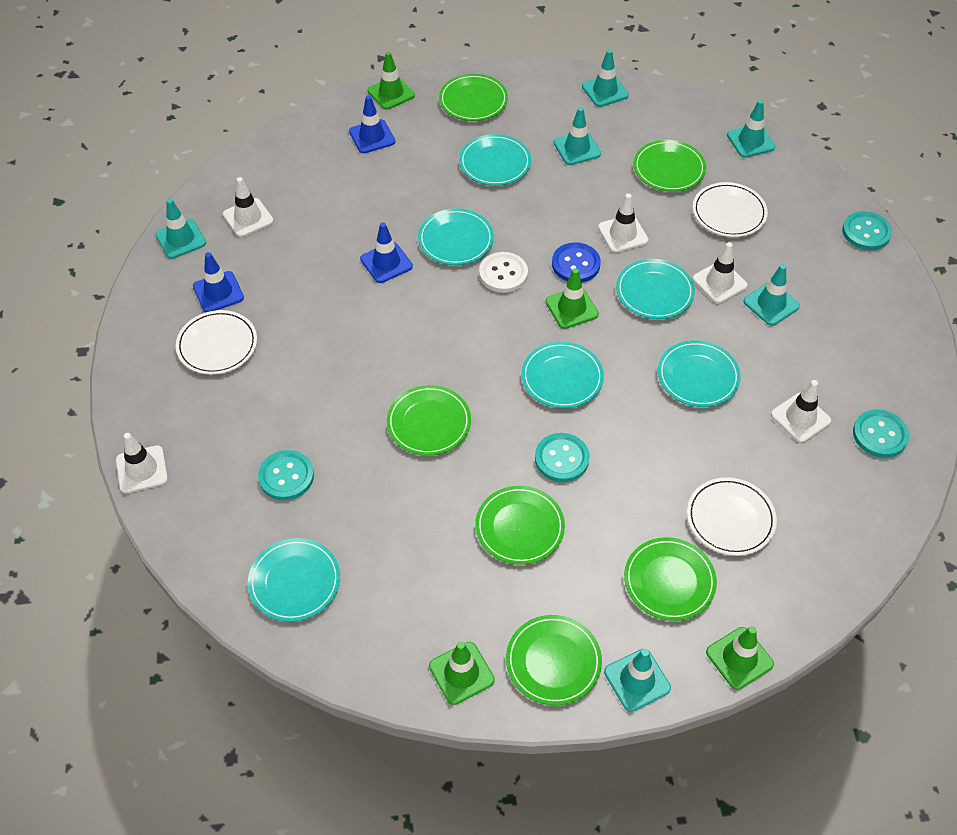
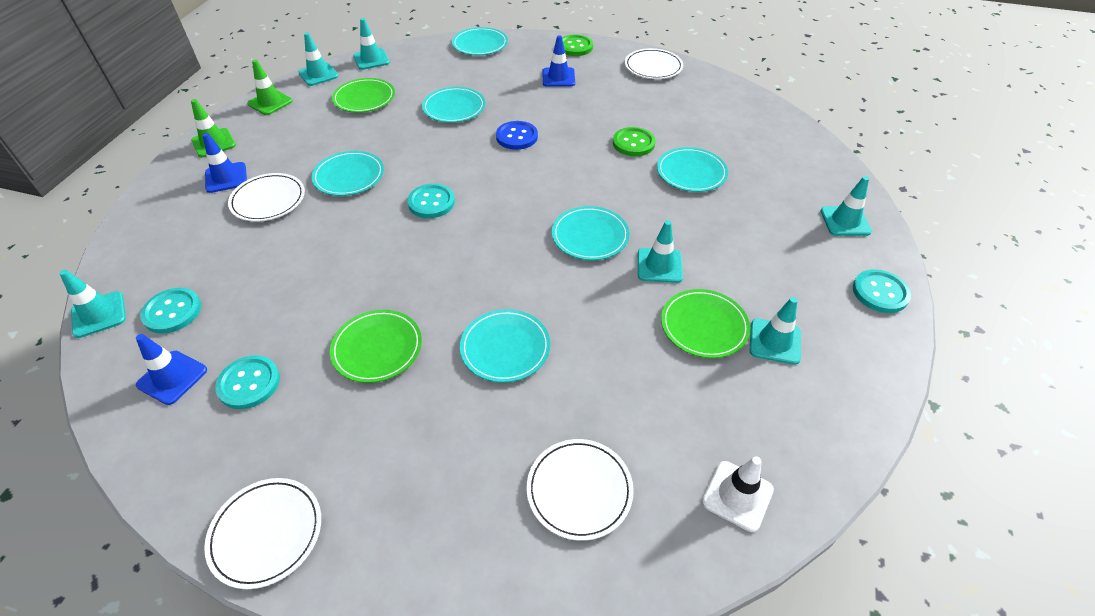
green button: 0 -> 2
green plate: 6 -> 3
green traffic cone: 4 -> 2
white button: 1 -> 0
white plate: 3 -> 4
white traffic cone: 5 -> 1

